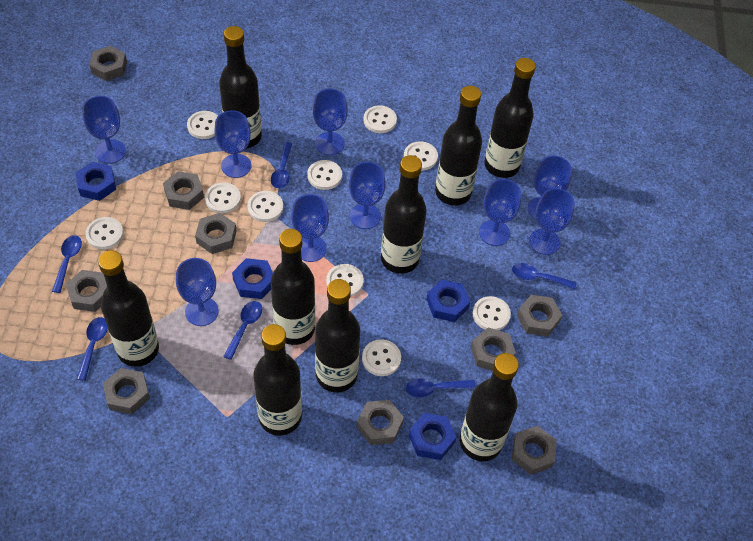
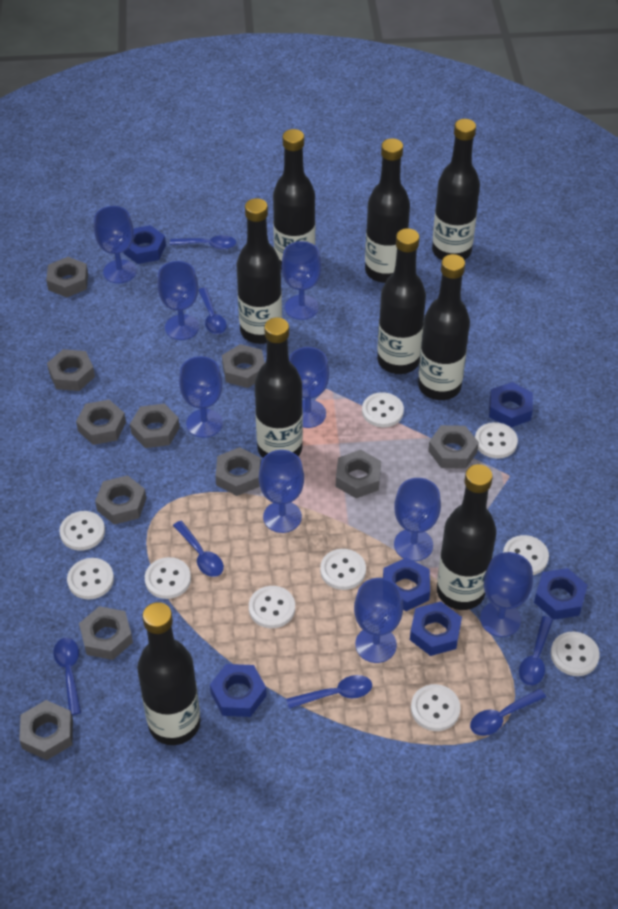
blue nut: 4 -> 6
blue spoon: 6 -> 7
grey nut: 9 -> 11

